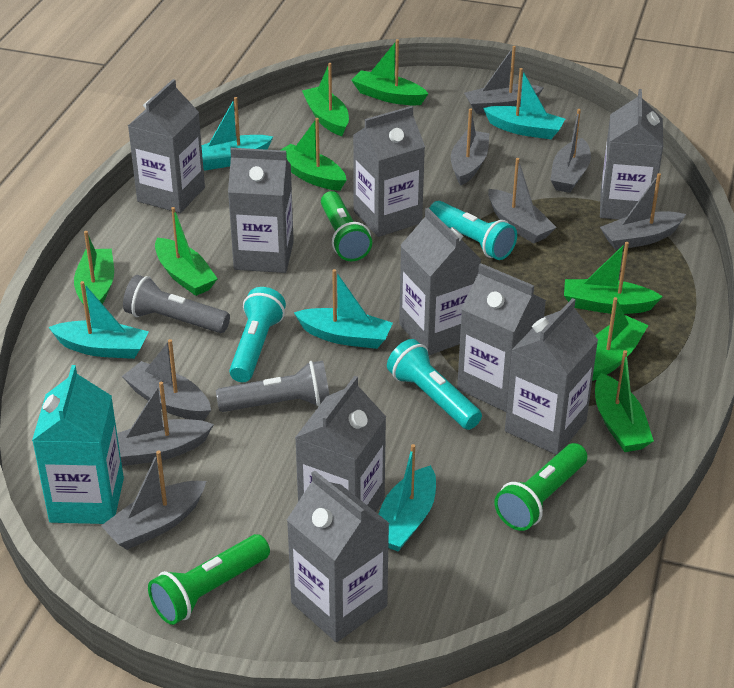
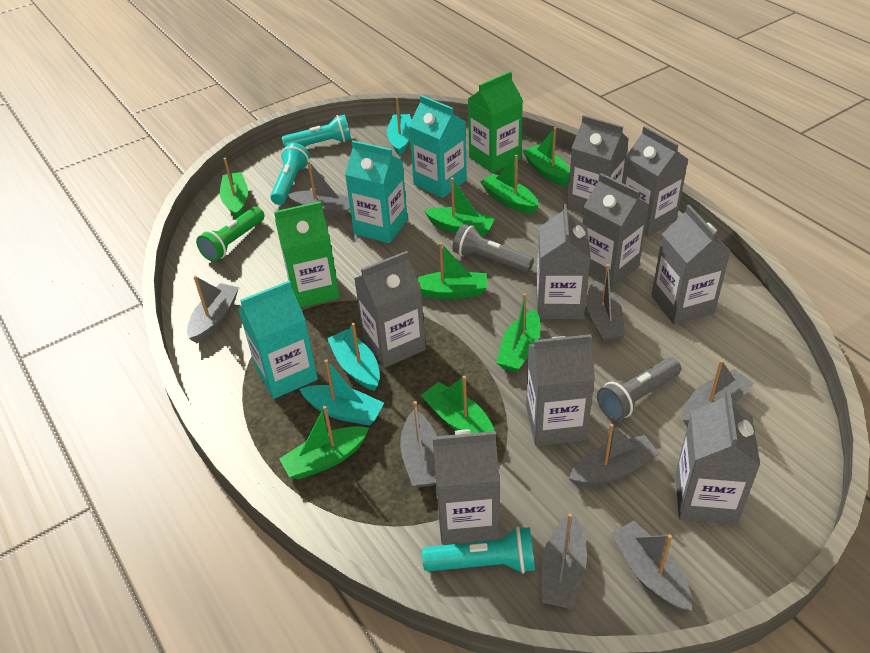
green carton: 0 -> 2
green flashlight: 3 -> 1
turquoise boat: 5 -> 3
turquoise carton: 1 -> 3

